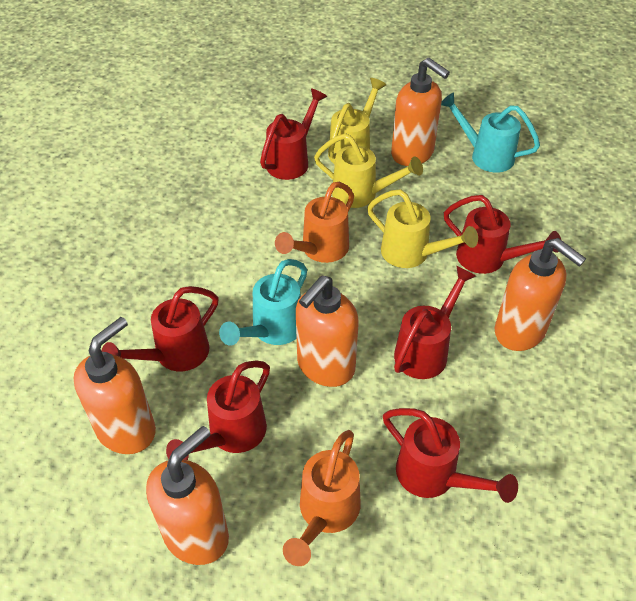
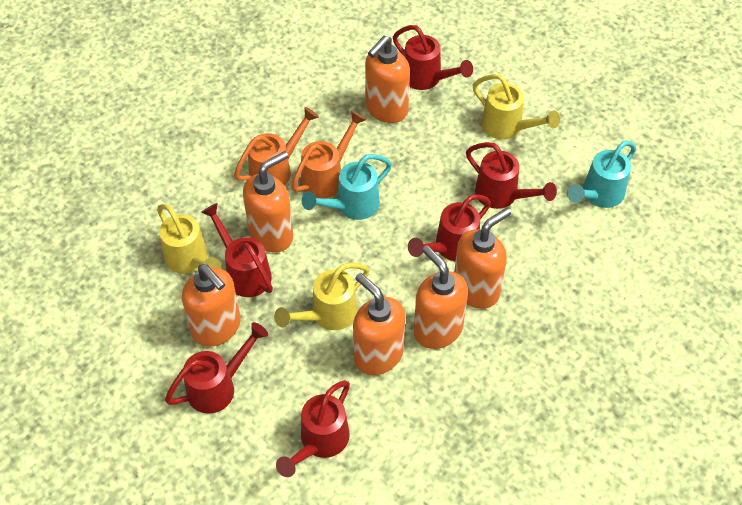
orange soap dispenser: 5 -> 6

